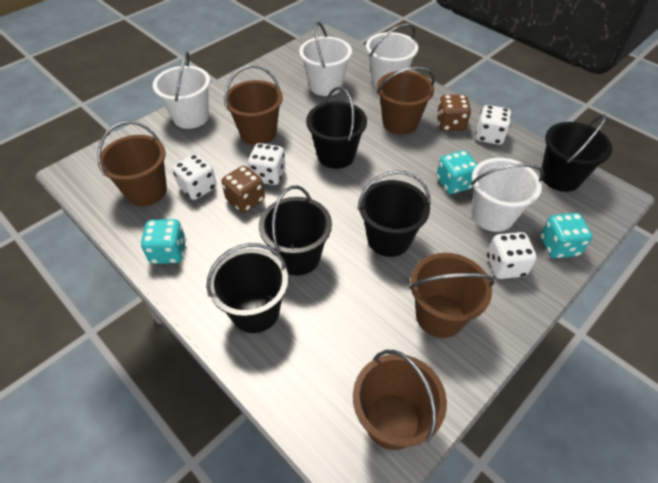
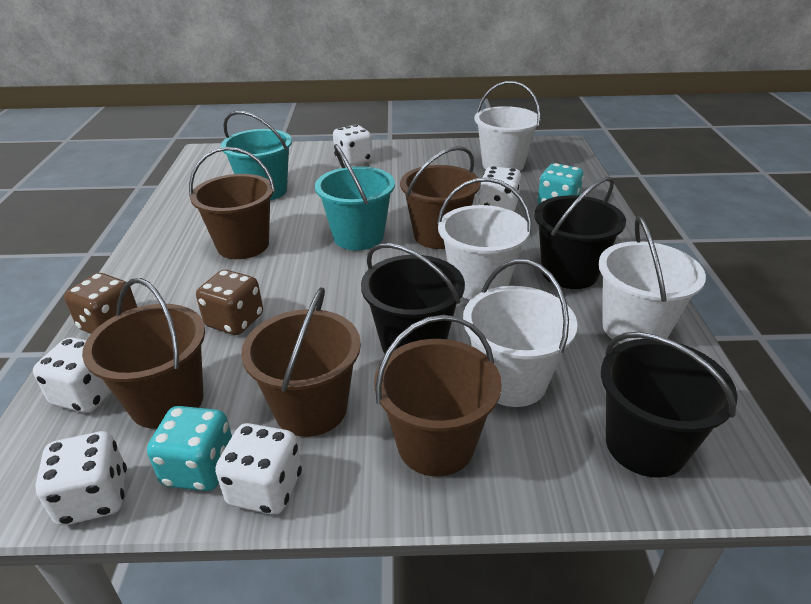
black bucket: 5 -> 3
turquoise bucket: 0 -> 2
turquoise dice: 3 -> 2
white dice: 4 -> 5

